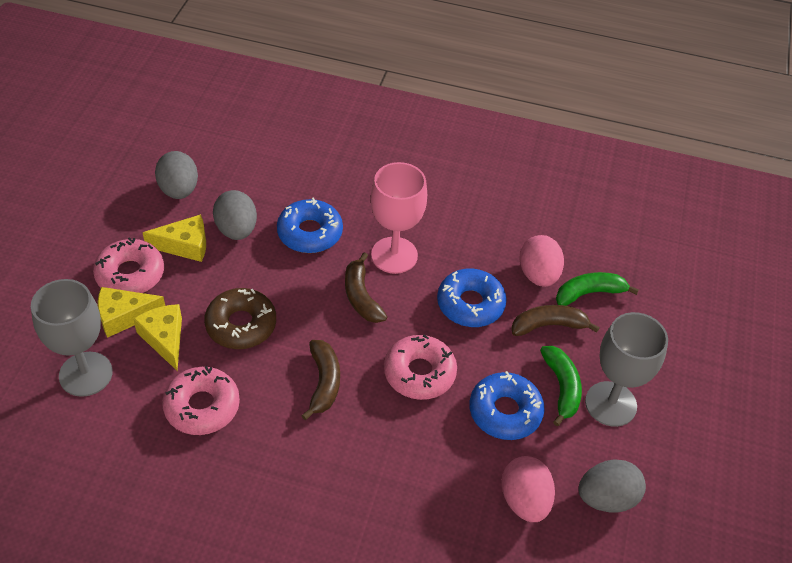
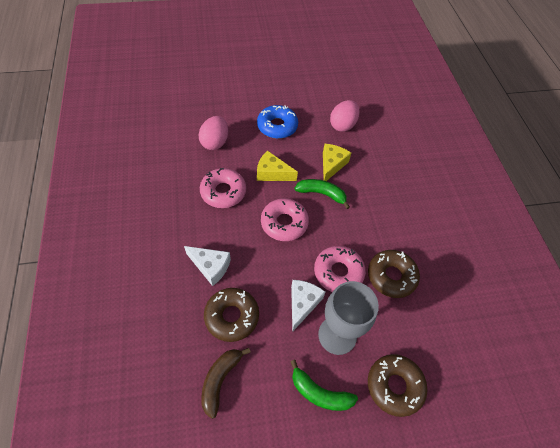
blue donut: 3 -> 1
brown banana: 3 -> 1
brown donut: 1 -> 3
grey egg: 3 -> 0
grey goblet: 2 -> 1
pink goblet: 1 -> 0
white cheese: 0 -> 2
yellow cheese: 3 -> 2

